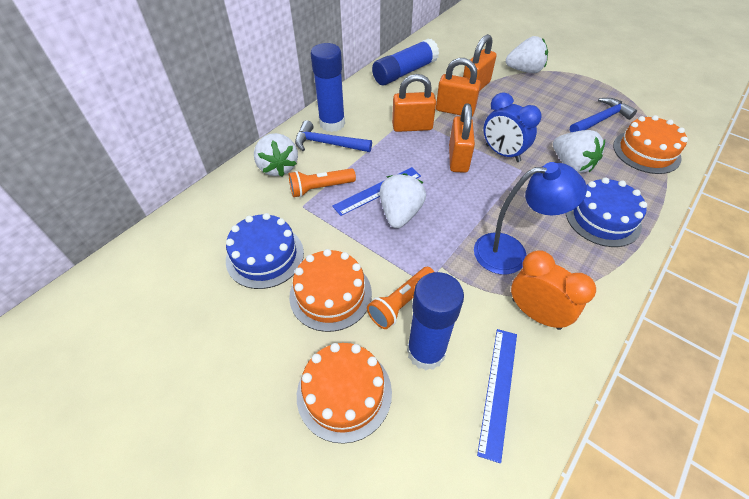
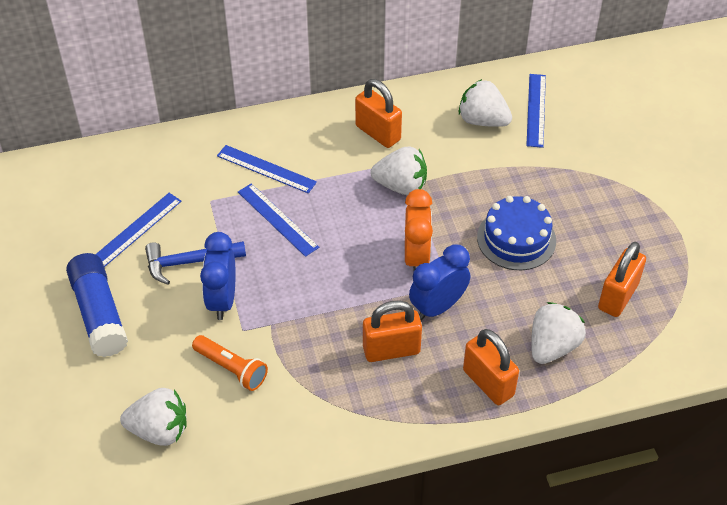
blue cake: 2 -> 1
blue clock: 1 -> 2
blue glue stick: 3 -> 1
blue hammer: 2 -> 1
blue lamp: 1 -> 0
blue ruler: 2 -> 4
orange cake: 3 -> 0
orange flashlight: 2 -> 1

